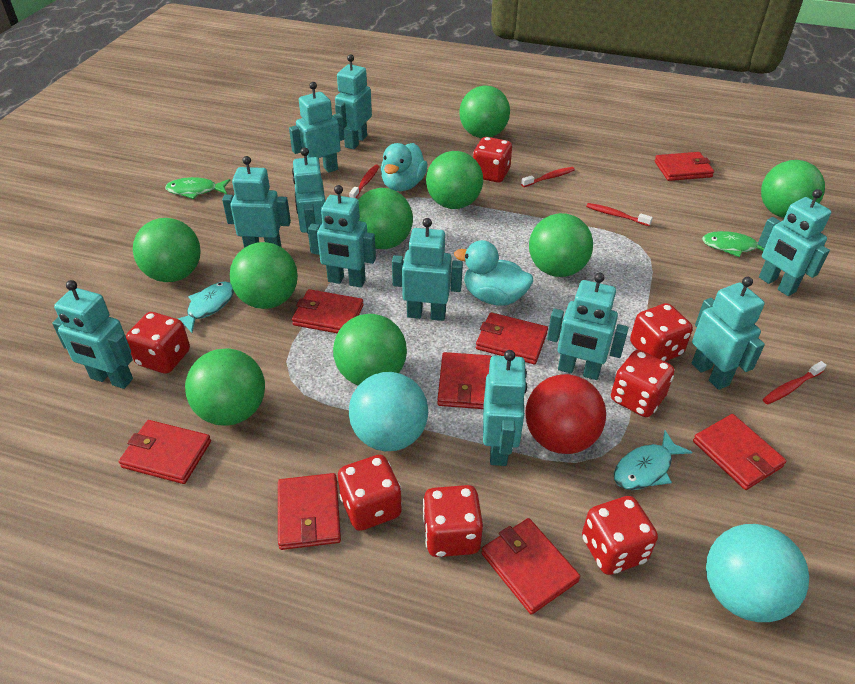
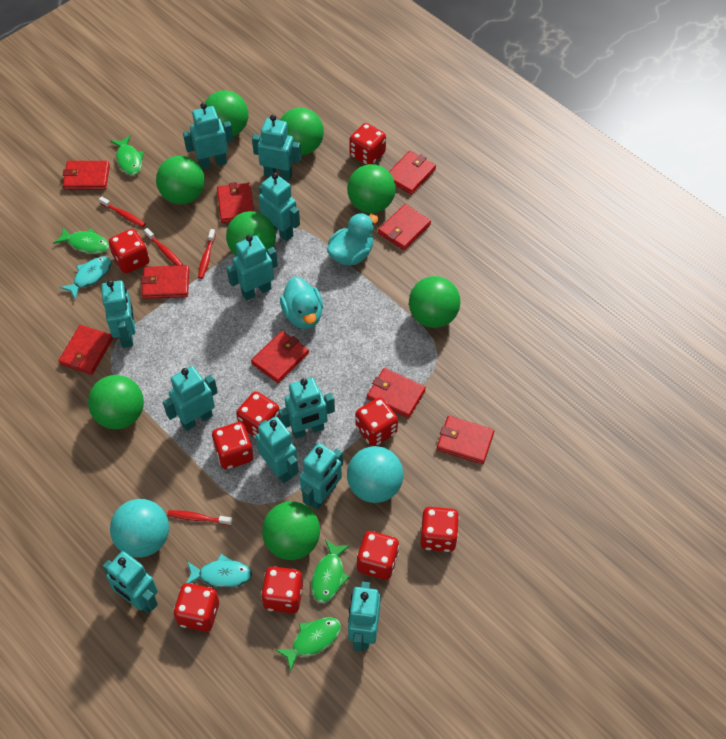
green ball: 9 -> 8
green fish: 2 -> 4
red ball: 1 -> 0
red dice: 7 -> 9
red wallet: 8 -> 9

